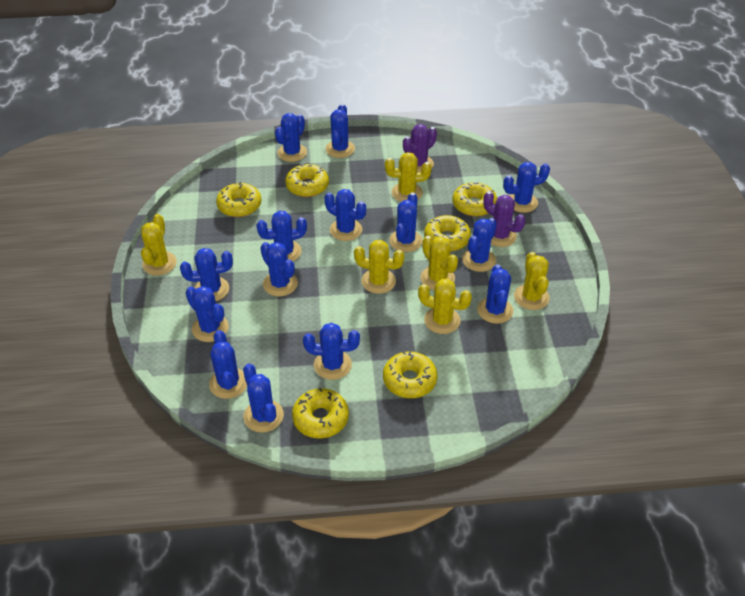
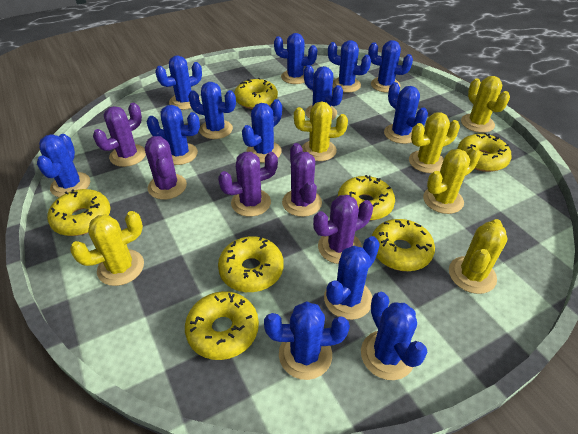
blue cactus: 14 -> 13
purple cactus: 2 -> 5
yellow donut: 6 -> 7

